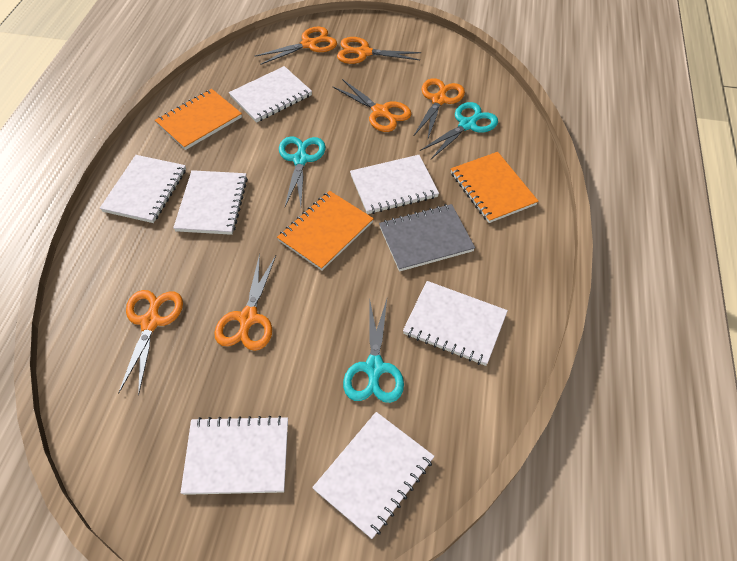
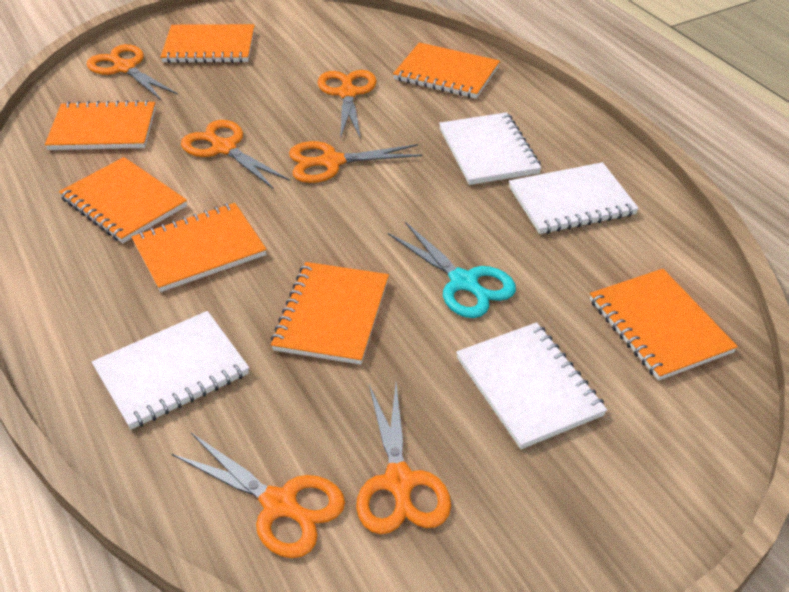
grey notebook: 1 -> 0
orange notebook: 3 -> 7
turquoise scissors: 3 -> 1
white notebook: 7 -> 4

